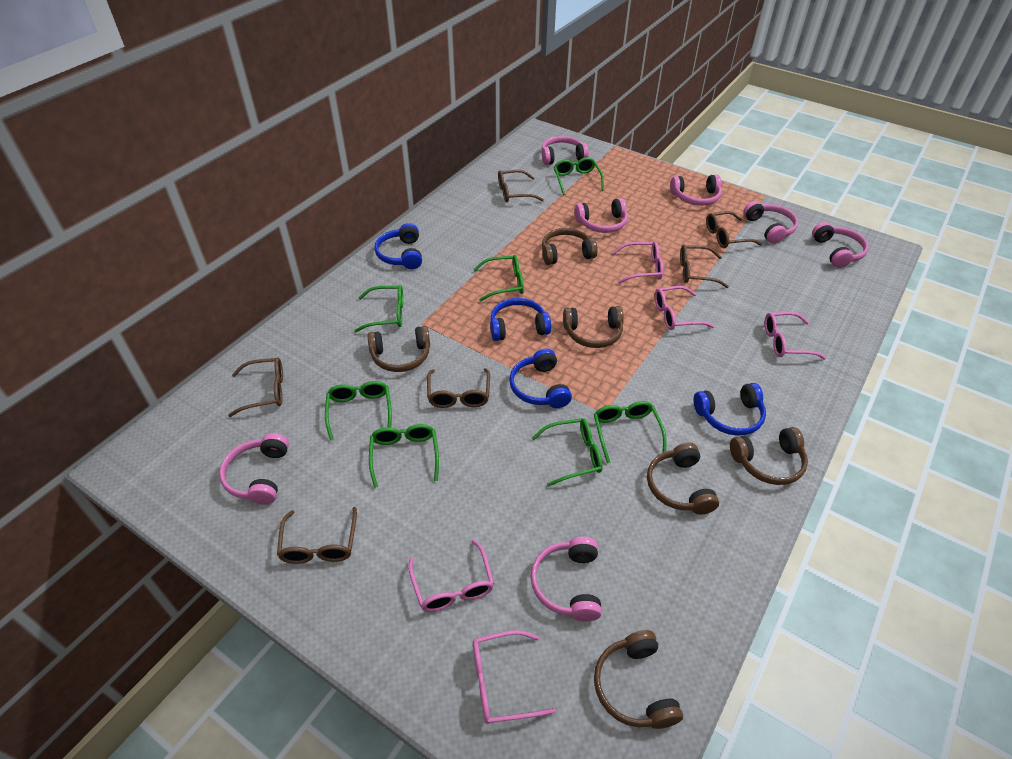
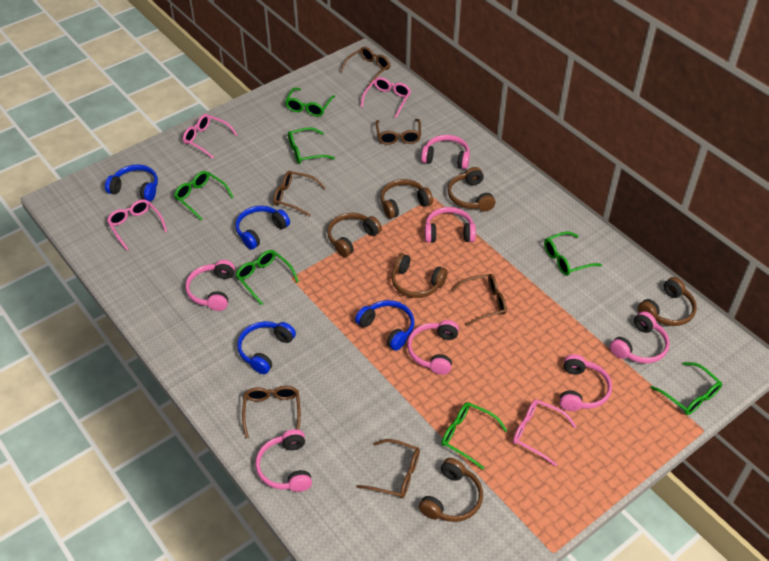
pink glasses: 5 -> 4

